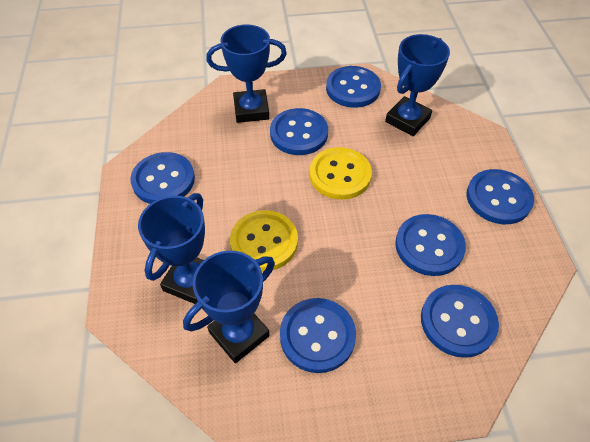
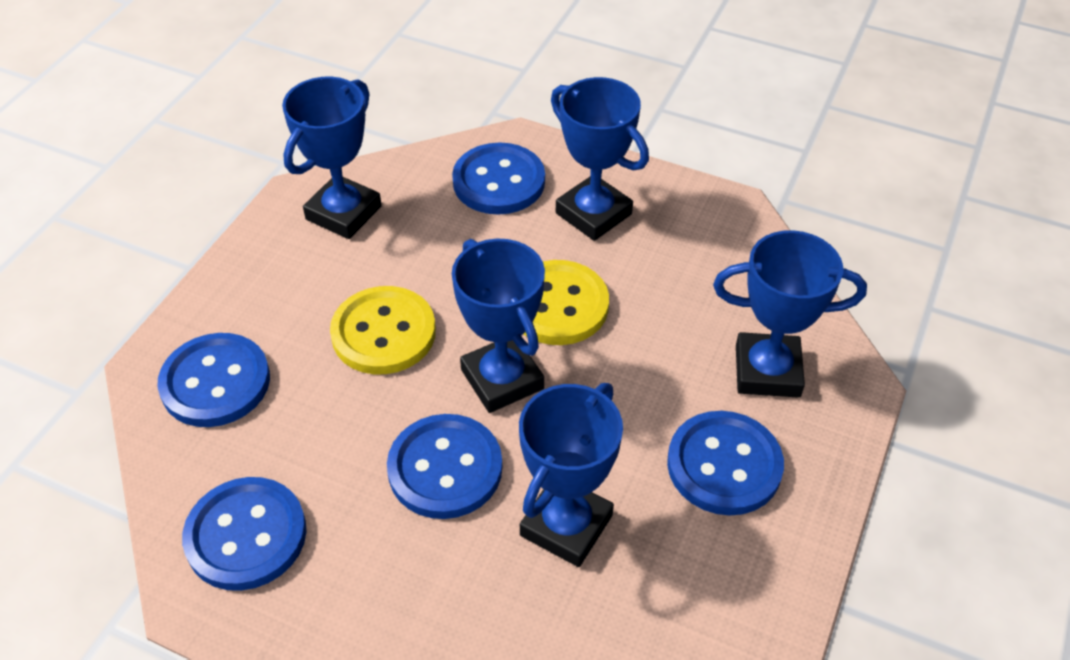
blue button: 7 -> 5
blue trophy: 4 -> 5

